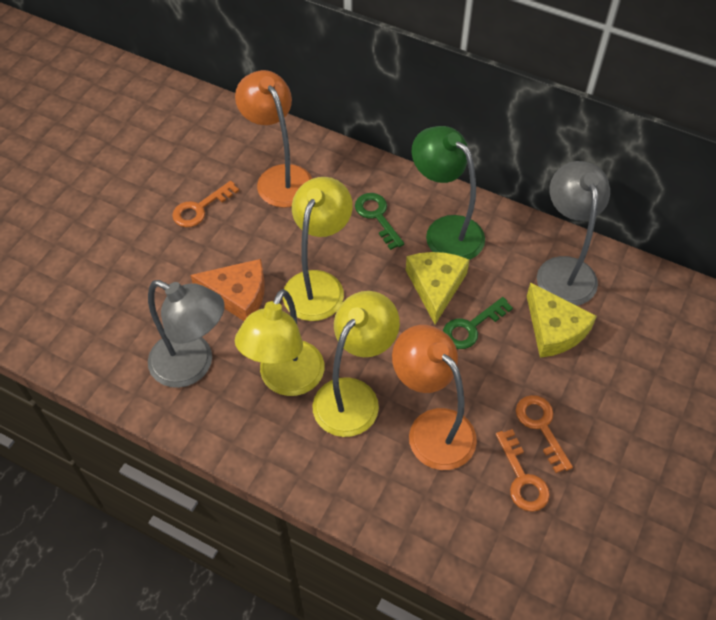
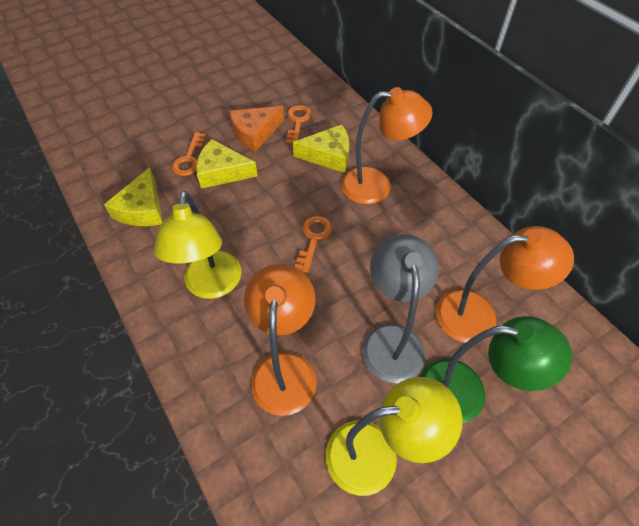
green key: 2 -> 0
grey lamp: 2 -> 1
orange lamp: 2 -> 3
yellow cheese: 2 -> 3
yellow lamp: 3 -> 2

